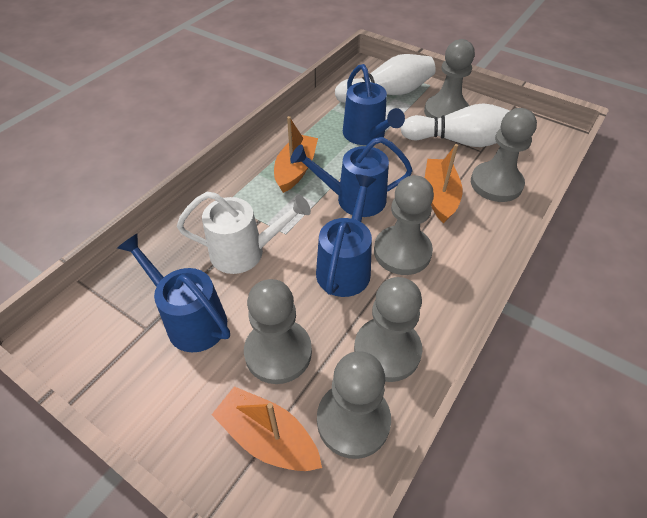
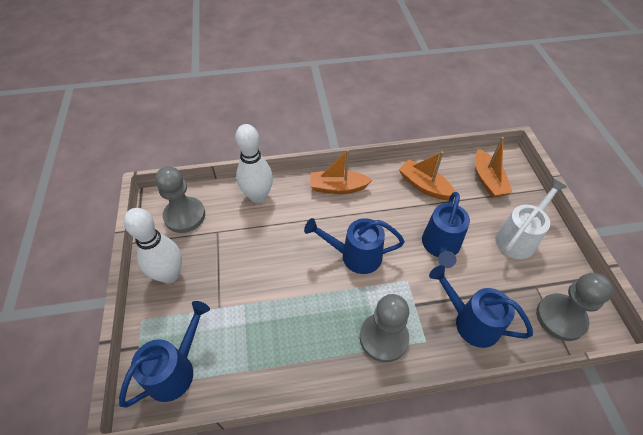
grey pawn: 6 -> 3

